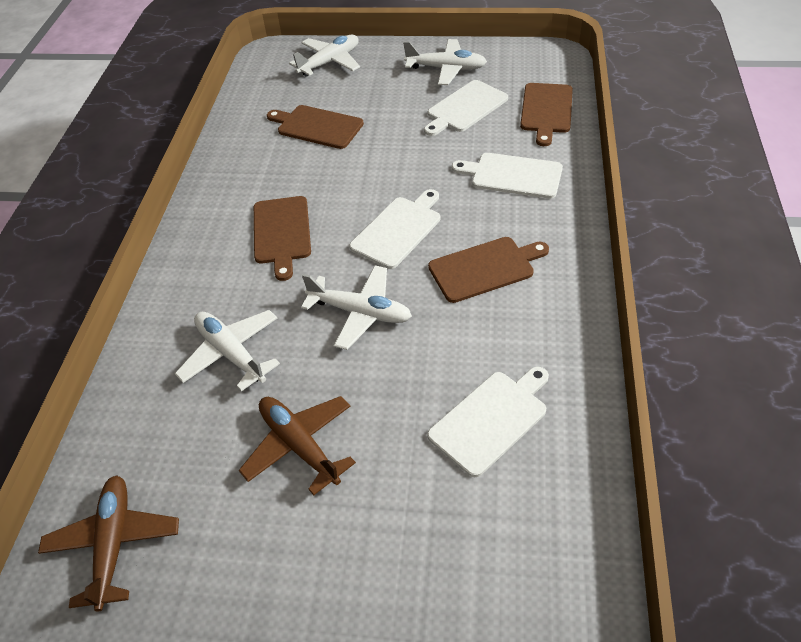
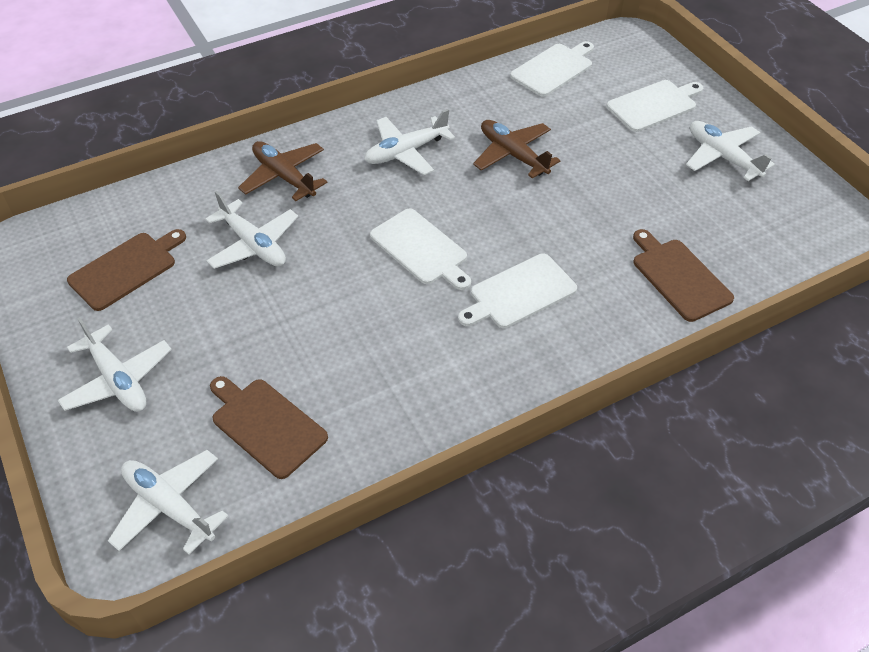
brown cutting board: 4 -> 3
white plane: 4 -> 5

